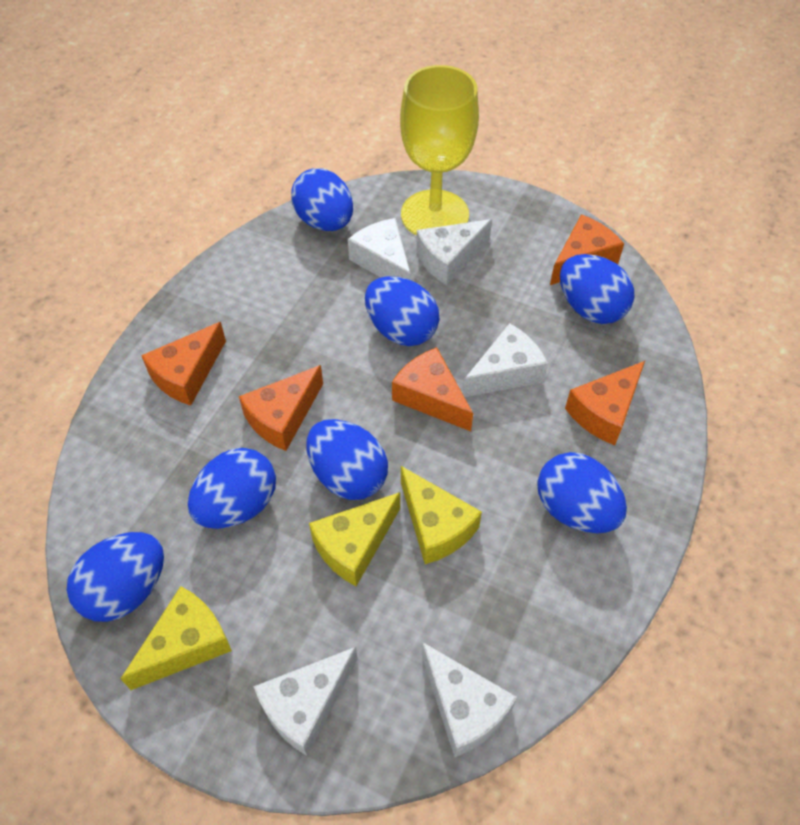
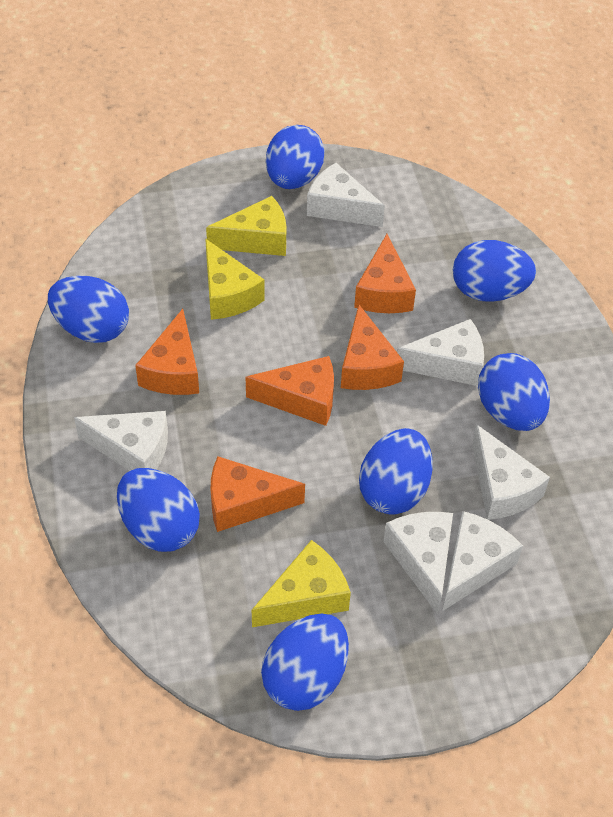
white cheese: 5 -> 6
yellow goblet: 1 -> 0

